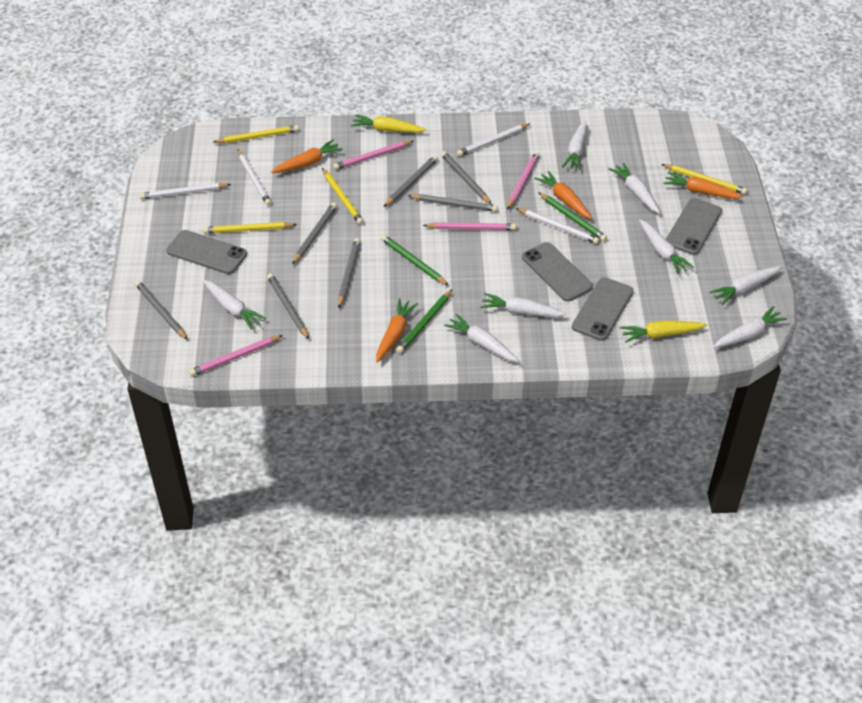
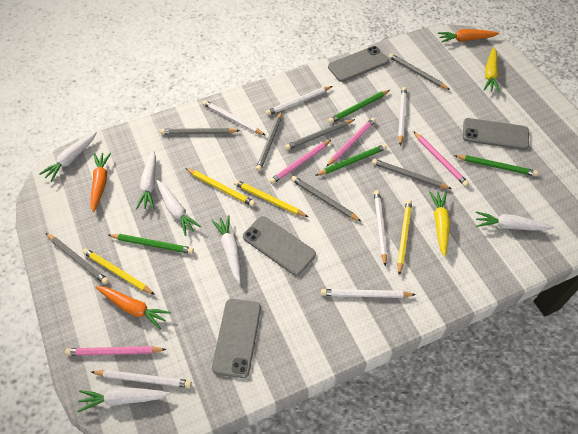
green pencil: 3 -> 4
orange carrot: 4 -> 3
white carrot: 8 -> 6
white pencil: 4 -> 6

